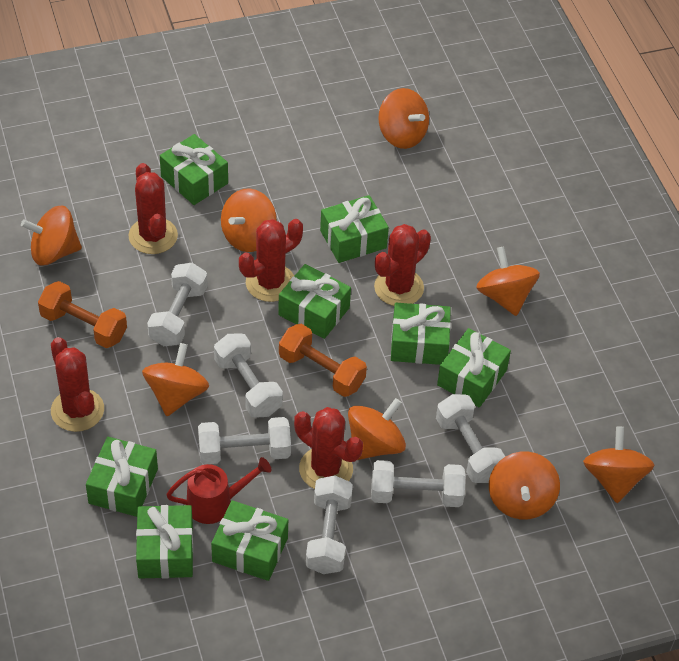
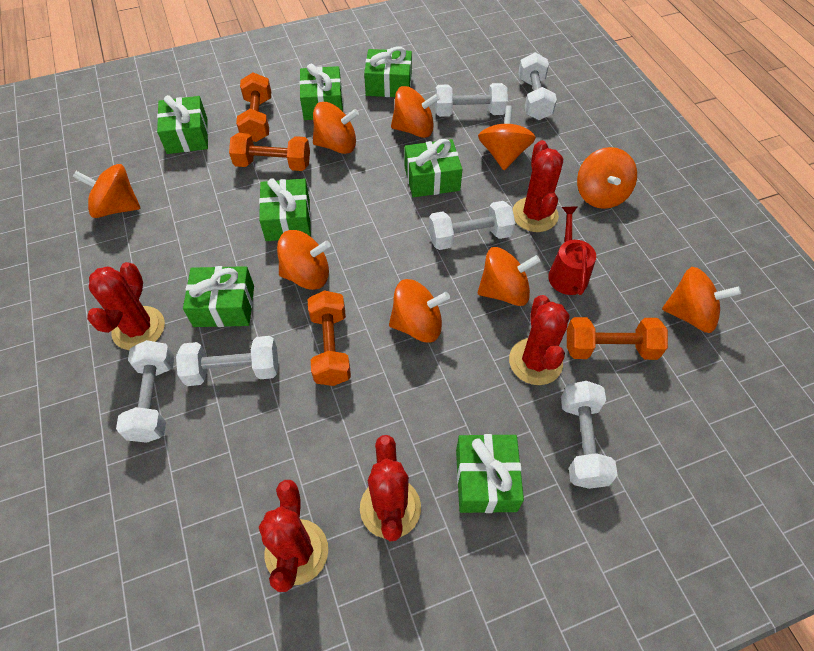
green gift: 8 -> 7
orange dumbbell: 2 -> 4
orange spinning top: 8 -> 9

